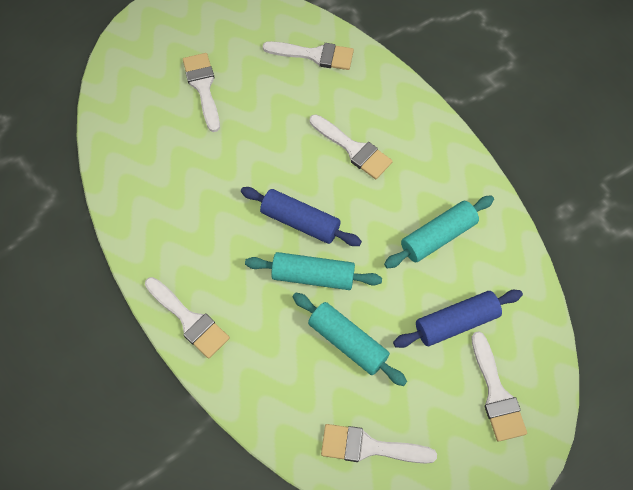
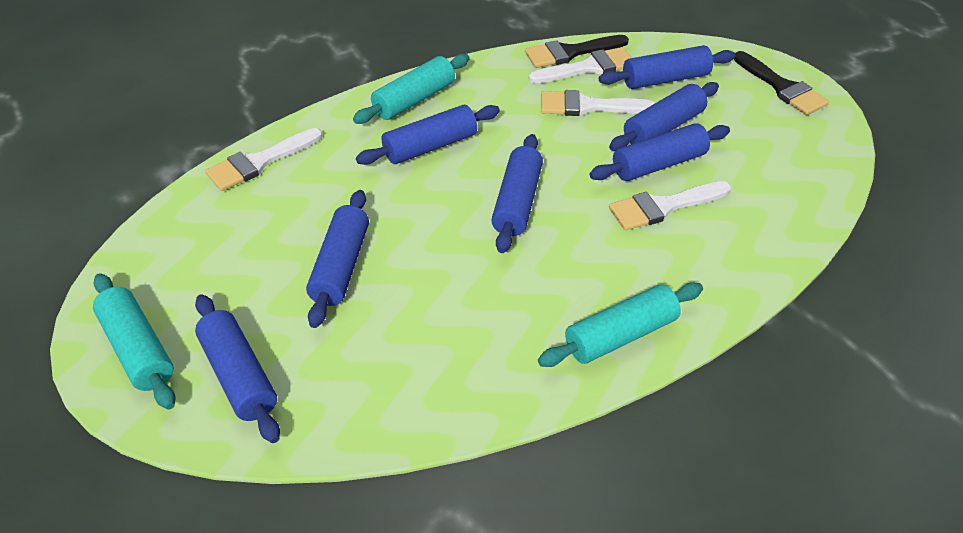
black brush: 0 -> 2
blue rolling pin: 2 -> 7
white brush: 6 -> 4

